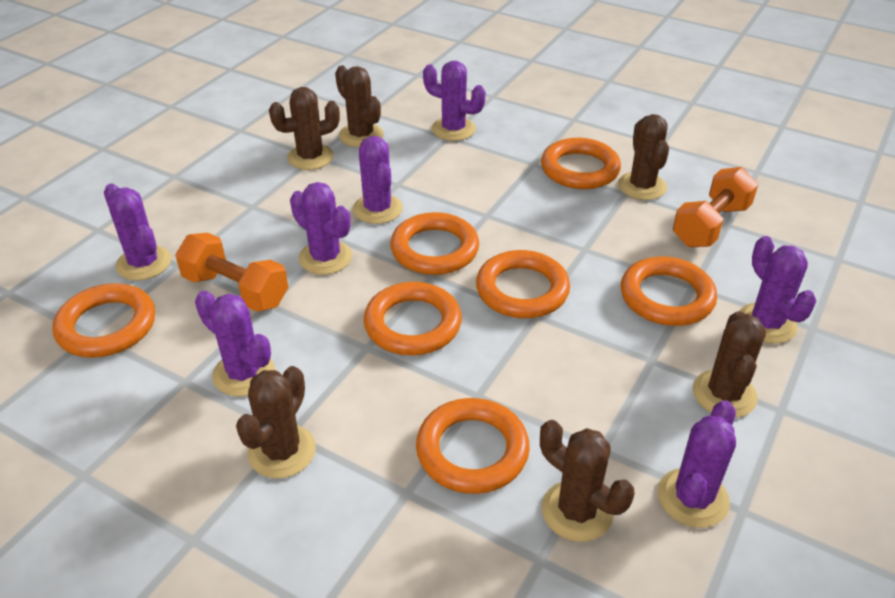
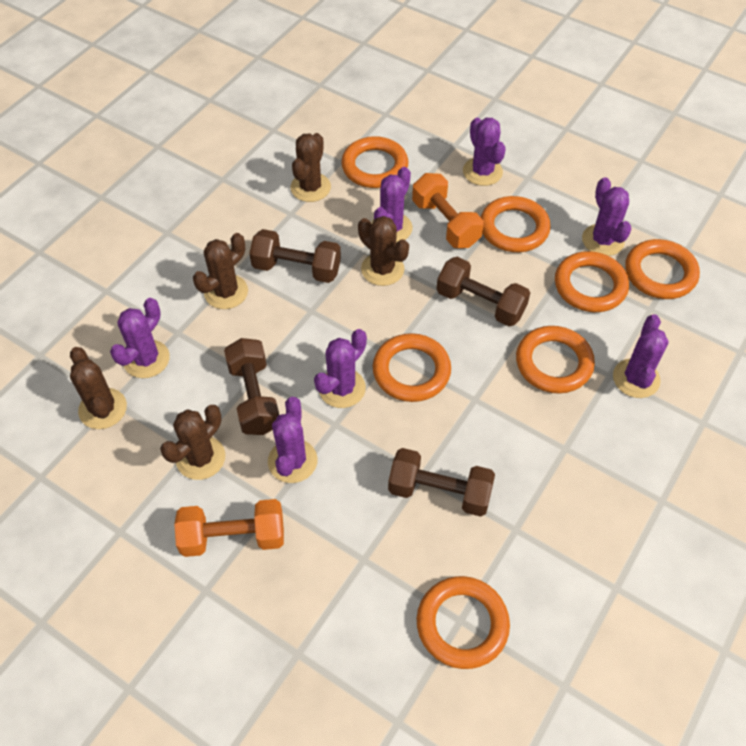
brown cactus: 6 -> 5
brown dumbbell: 0 -> 4

